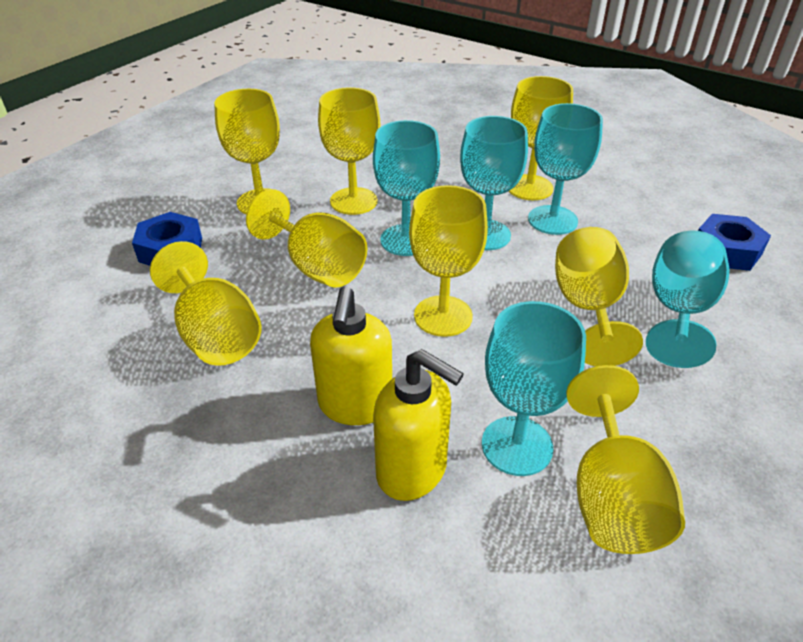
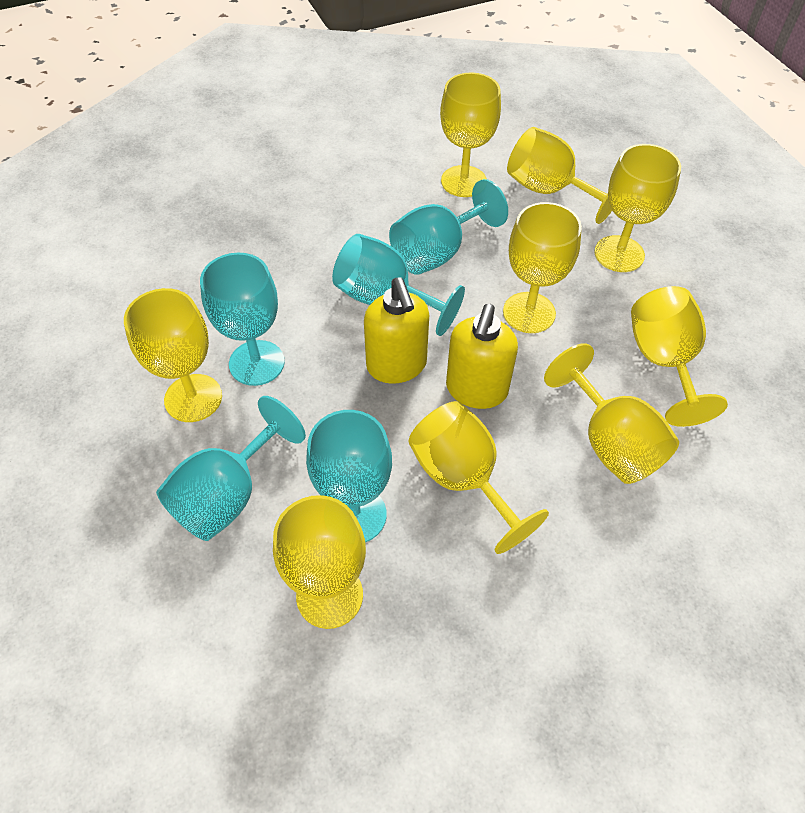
blue nut: 2 -> 0
yellow goblet: 8 -> 9

